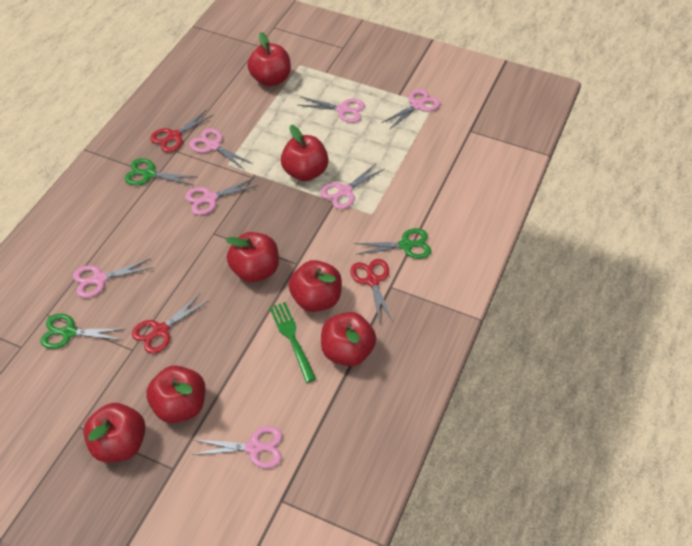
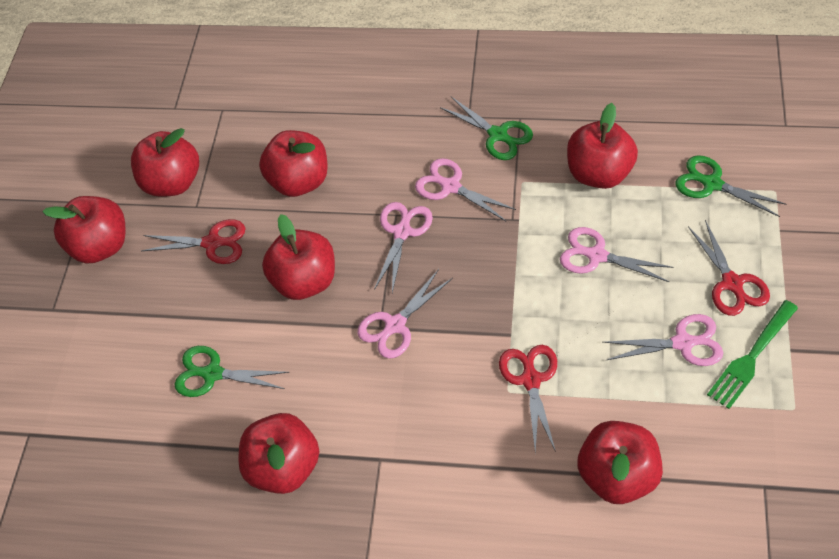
pink scissors: 7 -> 5

